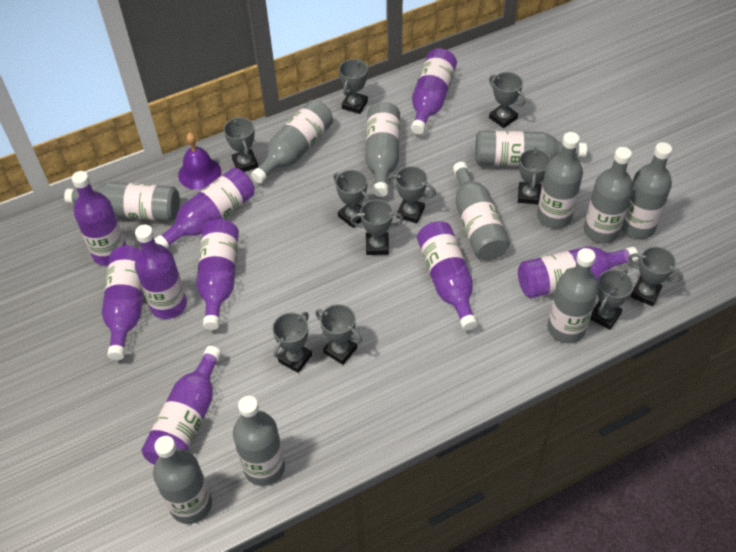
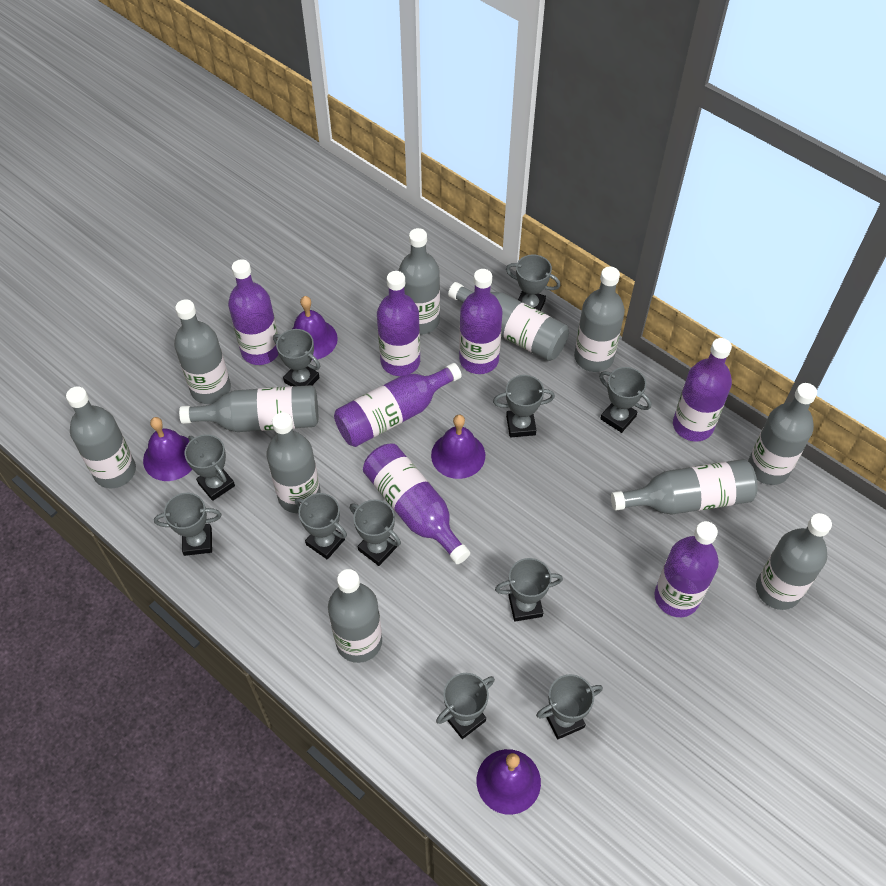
purple bell: 1 -> 4
purple bottle: 9 -> 7

